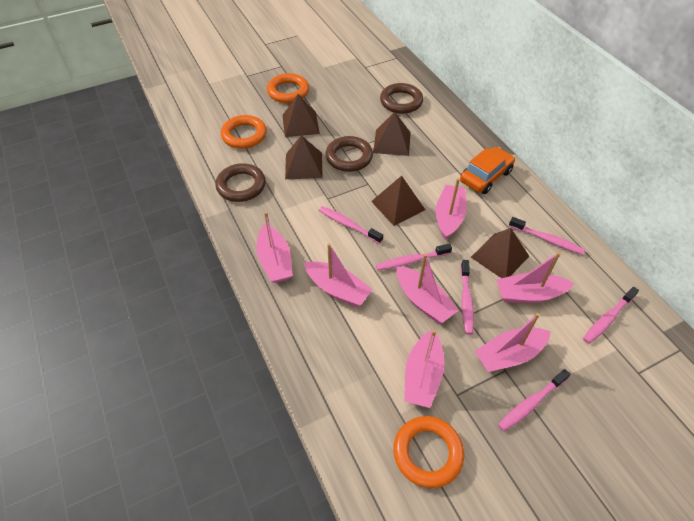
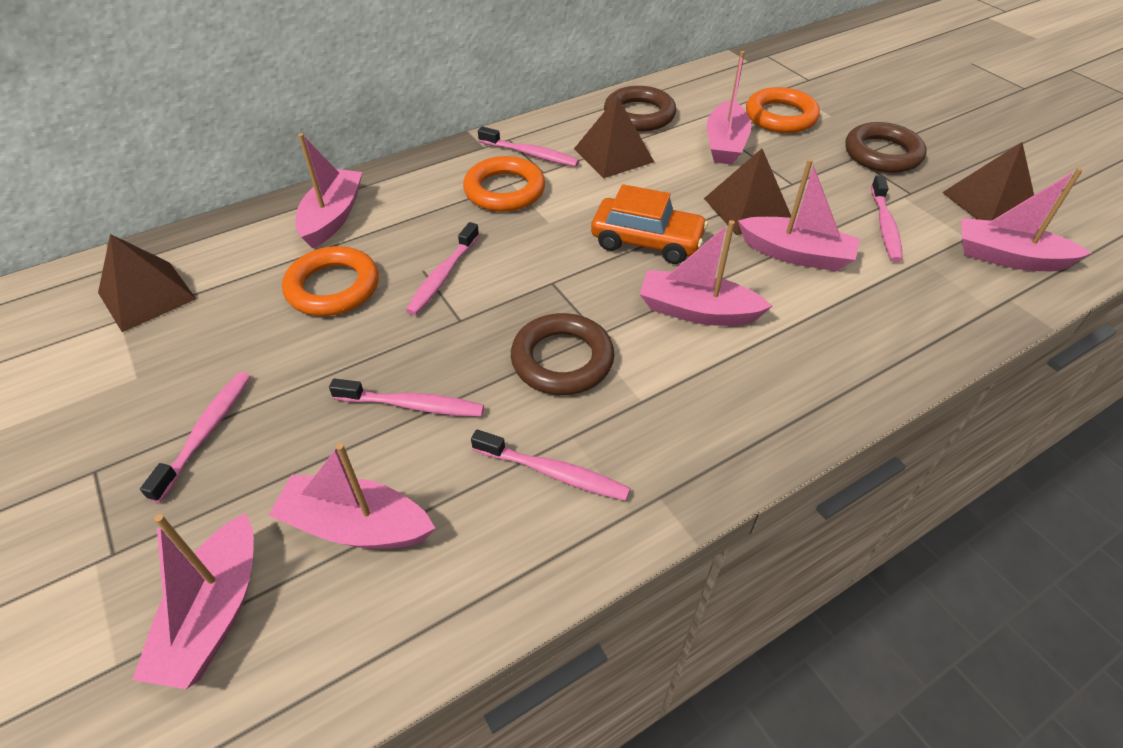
brown pyramid: 5 -> 4

